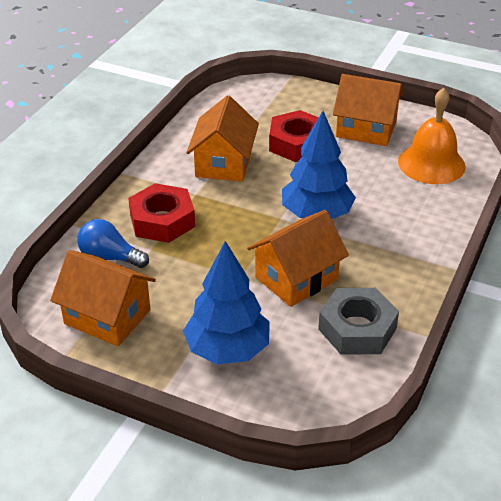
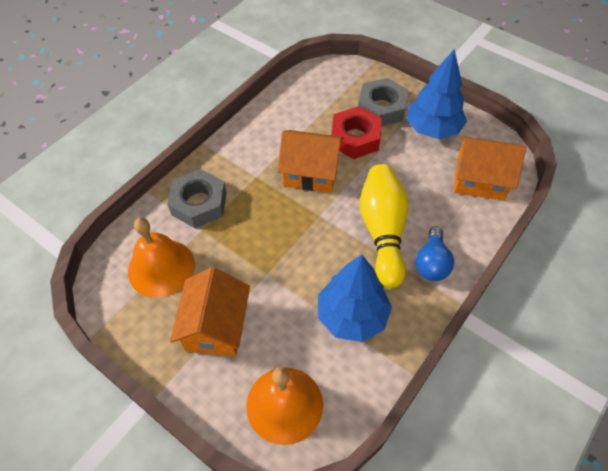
grey nut: 1 -> 2
orange bell: 1 -> 2
orange house: 4 -> 3
red nut: 2 -> 1
yellow bowling pin: 0 -> 1

